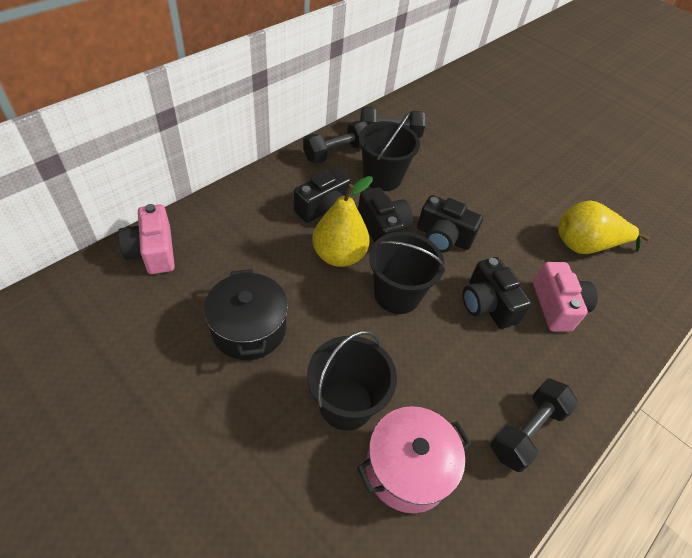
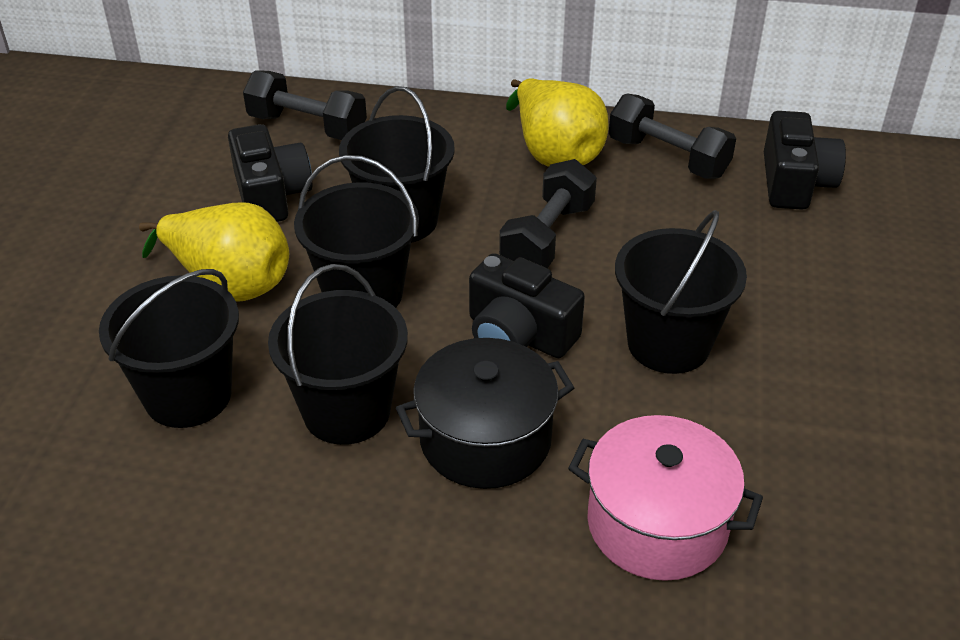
black bucket: 3 -> 5
black camera: 4 -> 3
pink camera: 2 -> 0

